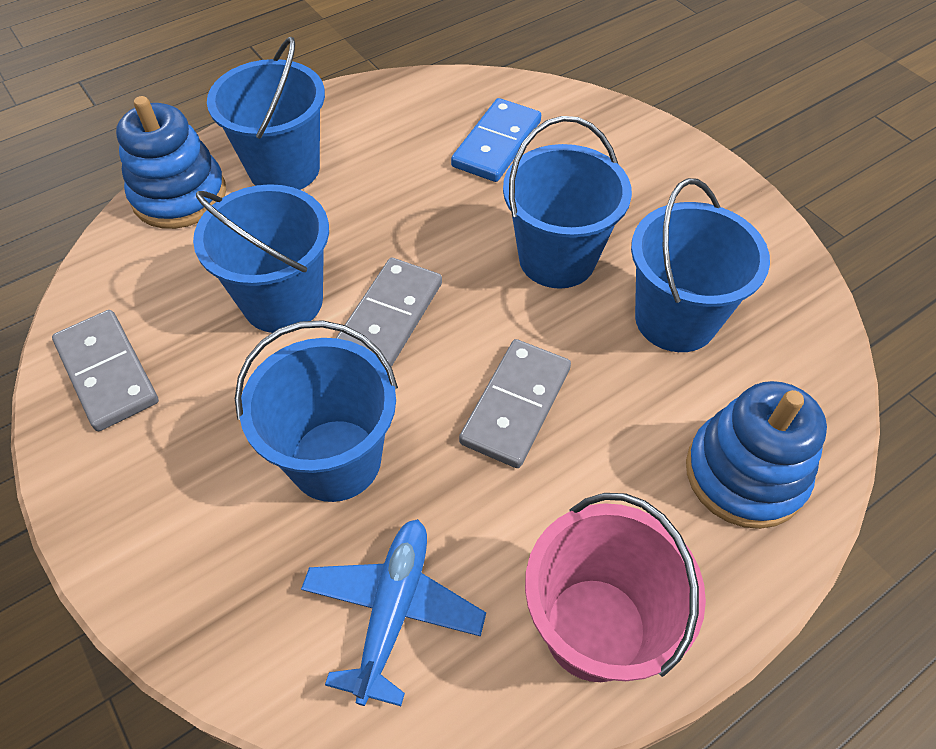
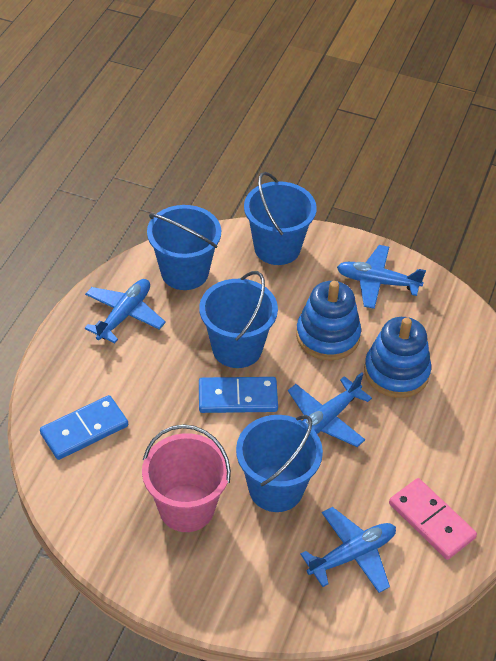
blue bucket: 5 -> 4
blue domino: 1 -> 2
blue plane: 1 -> 4
grey domino: 3 -> 0
pink domino: 0 -> 1

